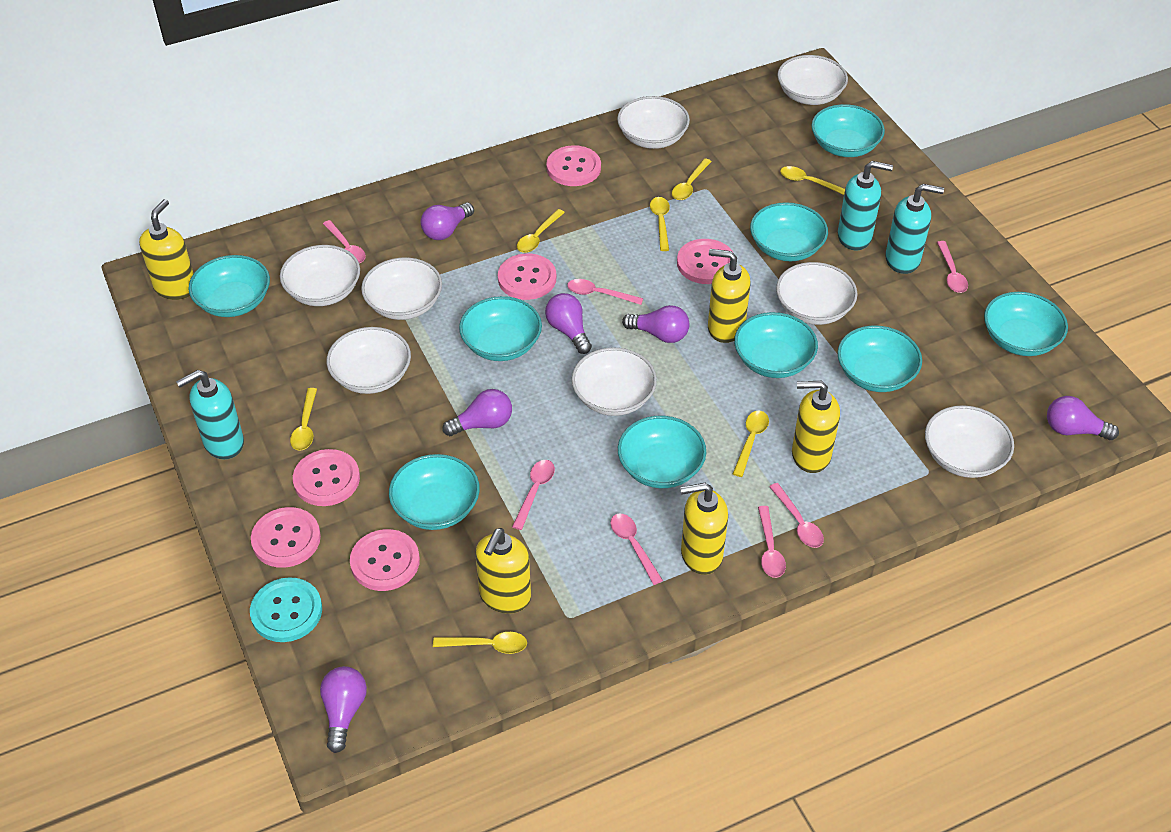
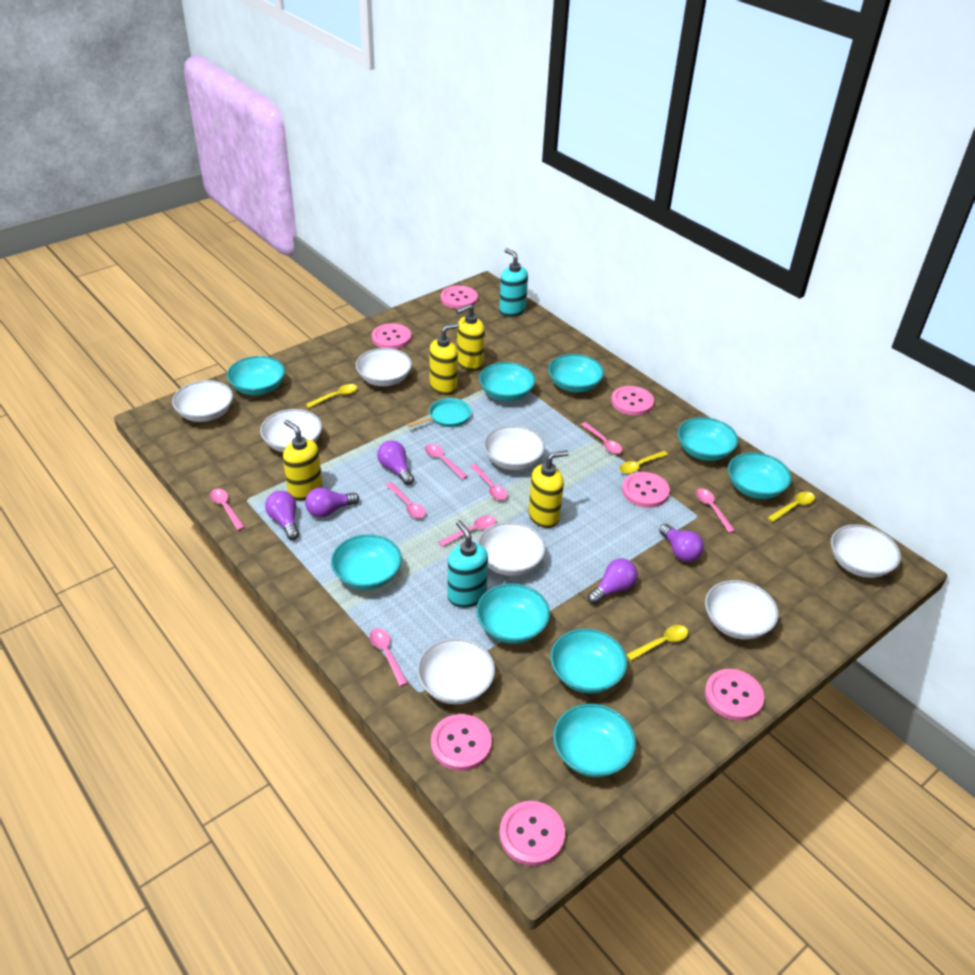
pink button: 6 -> 7
pink spoon: 7 -> 8
purple light bulb: 6 -> 5
turquoise button: 1 -> 0
turquoise pan: 0 -> 1
turquoise soap dispenser: 3 -> 2
yellow soap dispenser: 5 -> 4
yellow spoon: 7 -> 4

